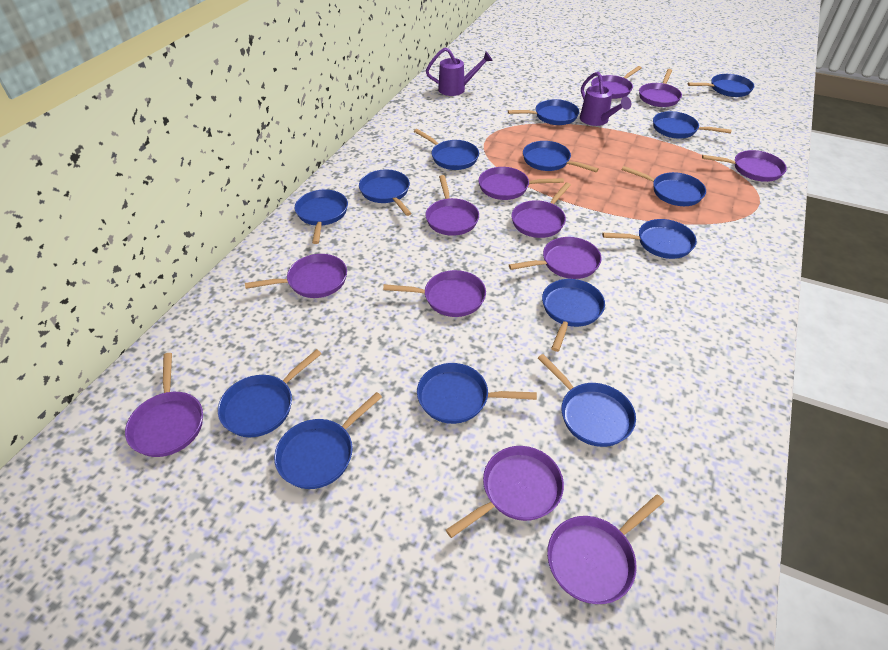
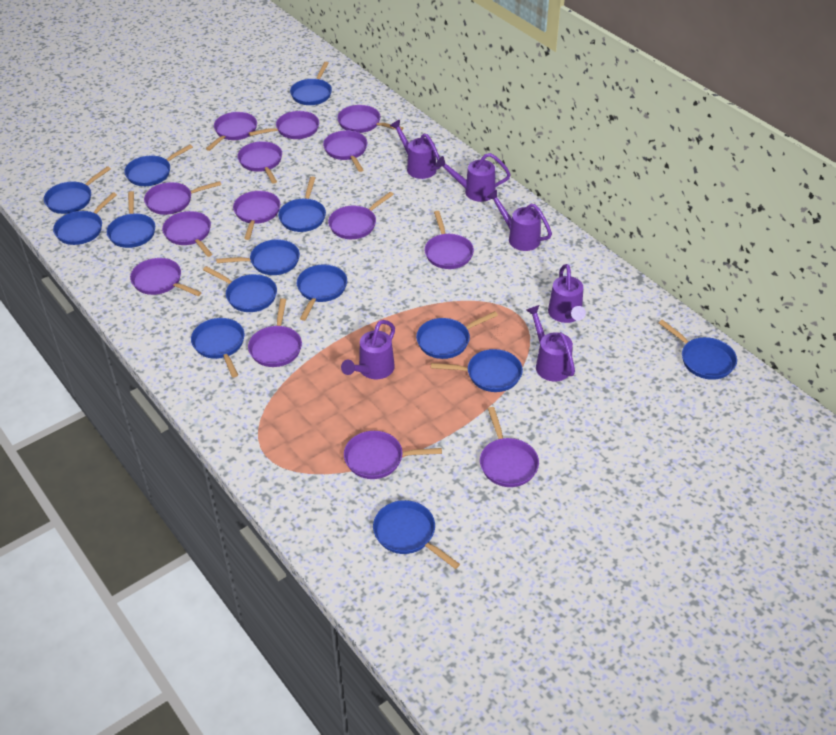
purple pan: 12 -> 14
purple watering can: 2 -> 6

